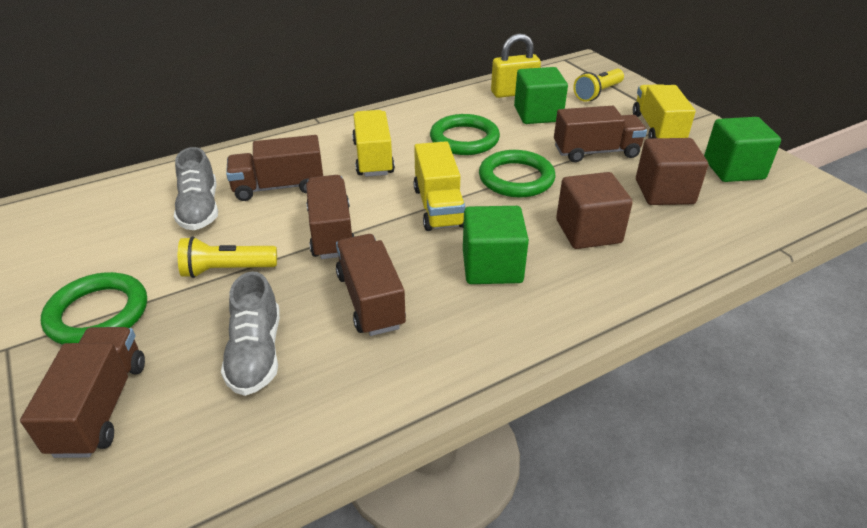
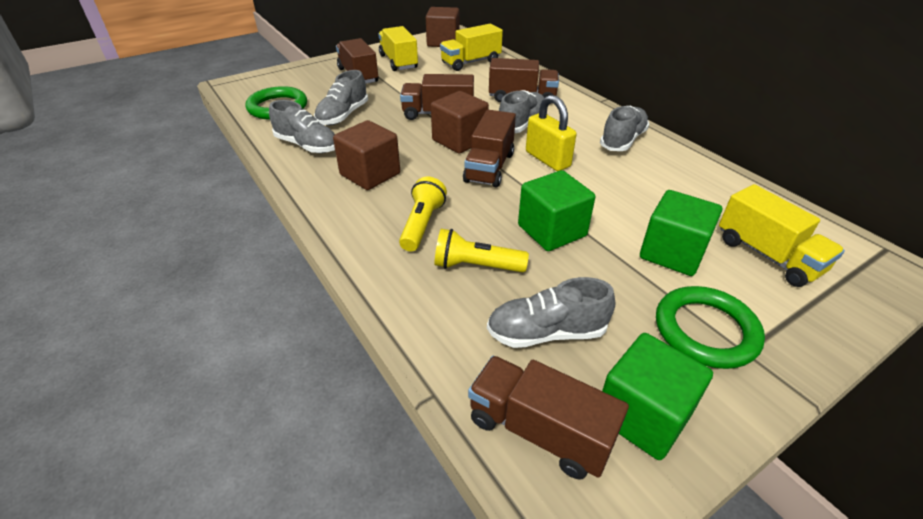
brown cube: 2 -> 3
green ring: 3 -> 2
grey shoe: 2 -> 5

